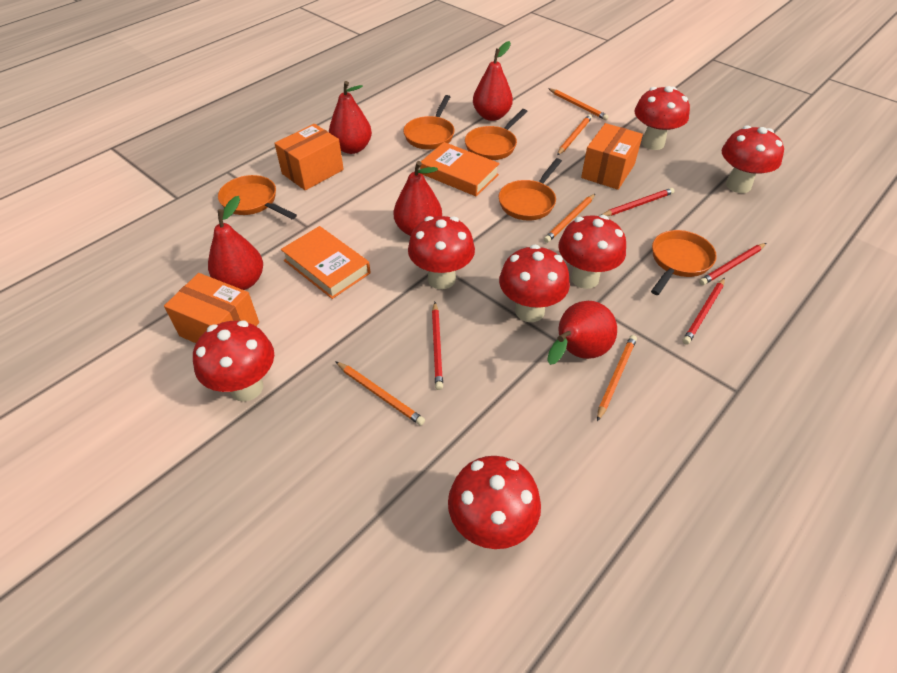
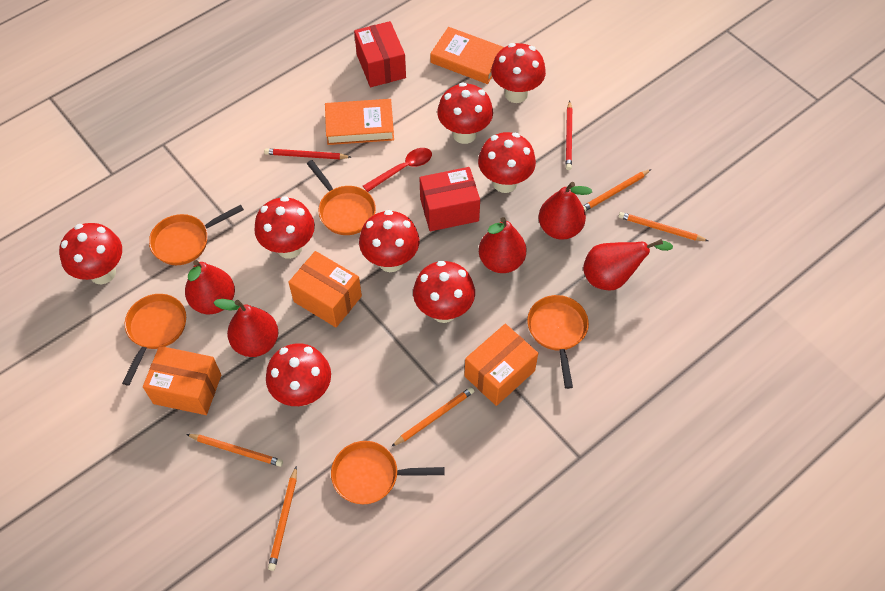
red box: 0 -> 2
red mushroom: 7 -> 8
red pencil: 4 -> 2
red spoon: 0 -> 1

